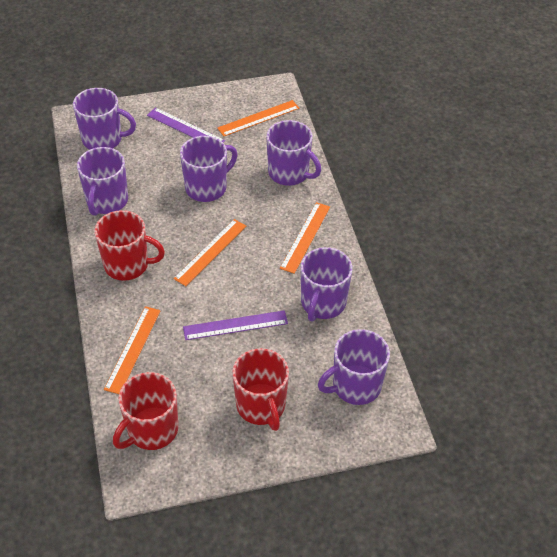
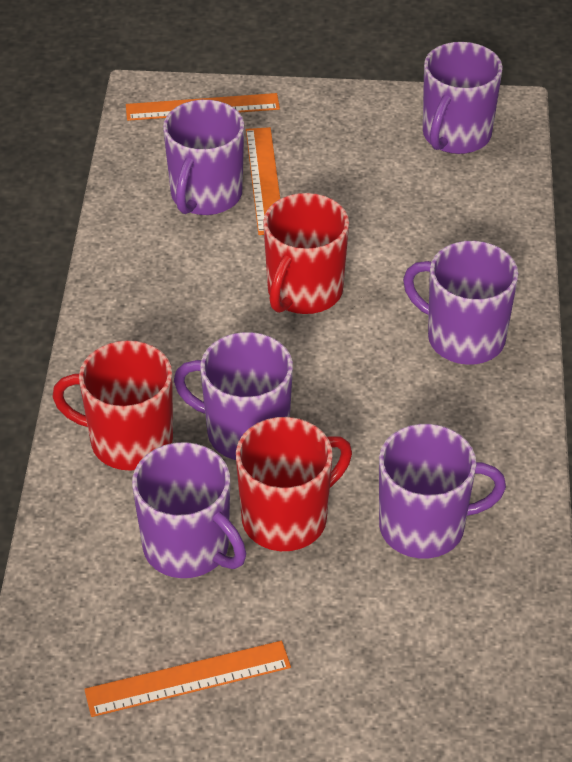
orange ruler: 4 -> 3
purple ruler: 2 -> 0

